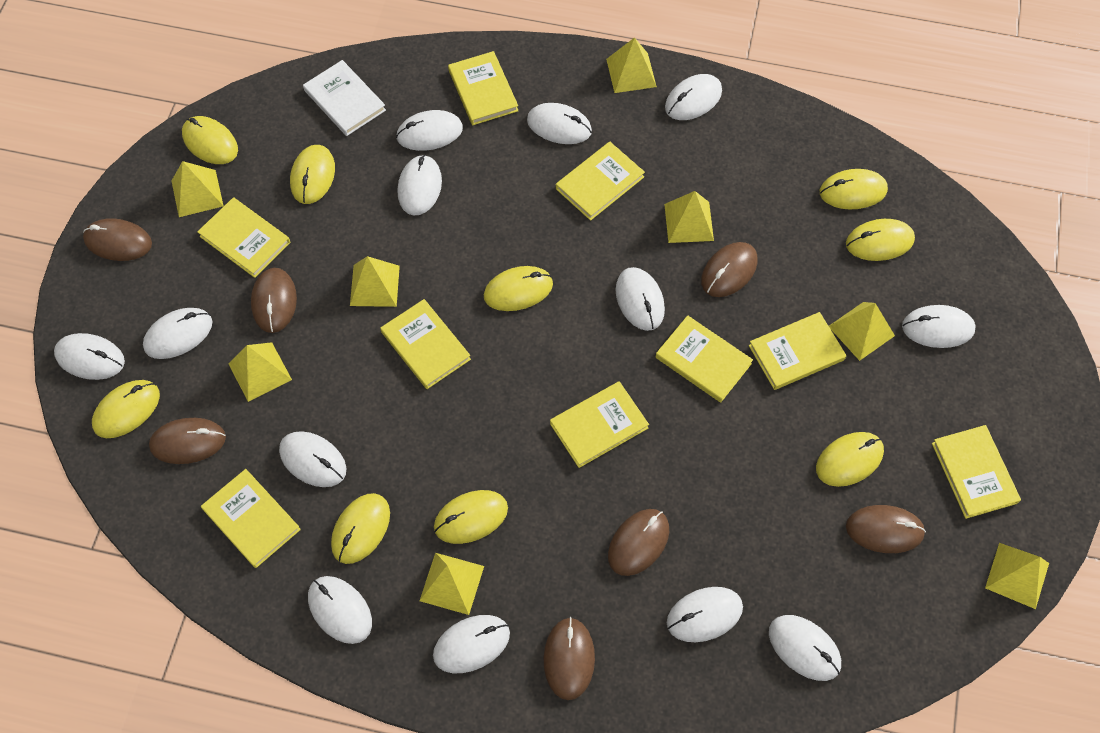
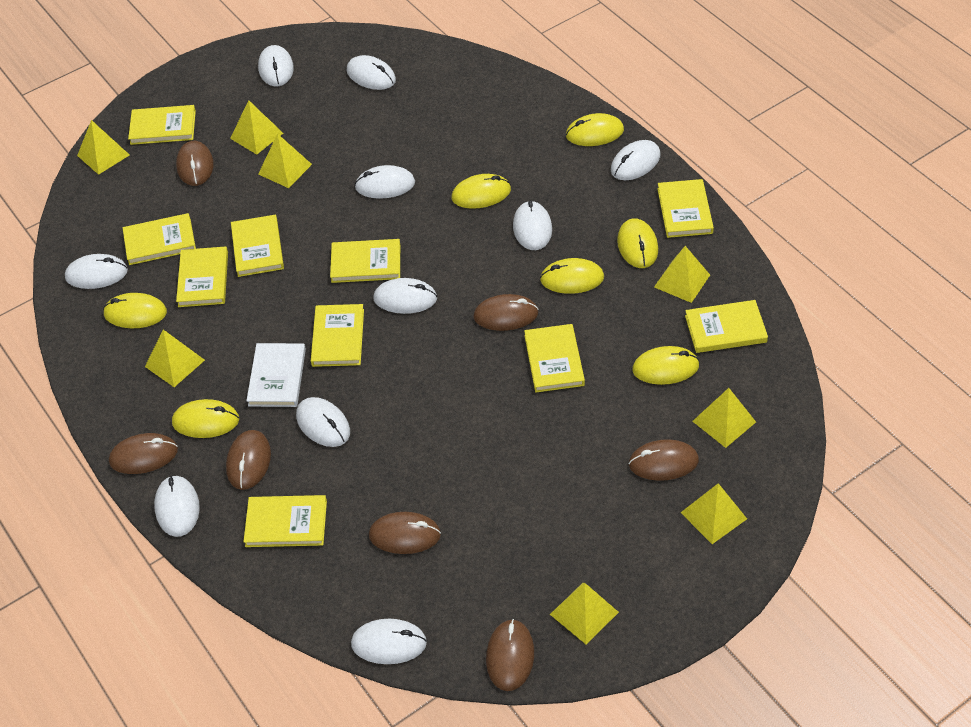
white mouse: 13 -> 10
yellow book: 9 -> 10
yellow mouse: 9 -> 7

